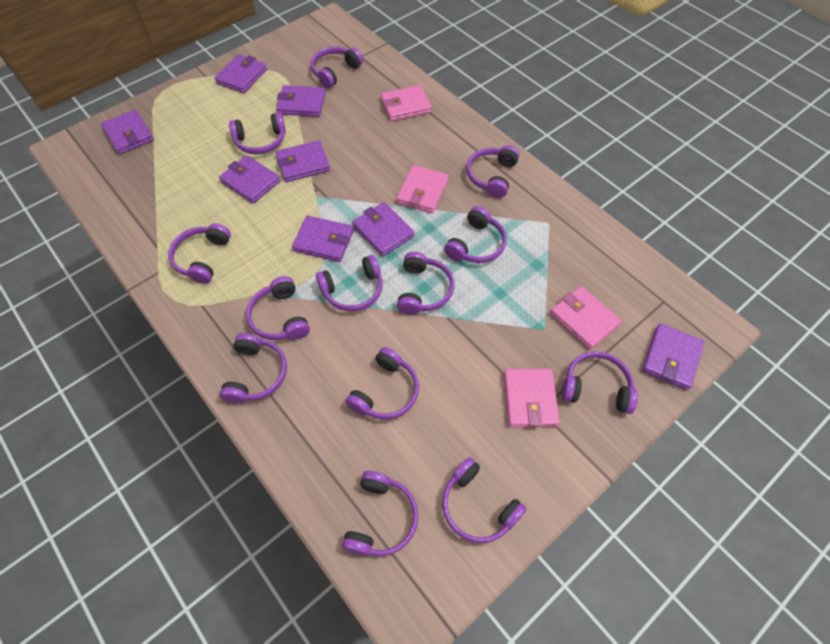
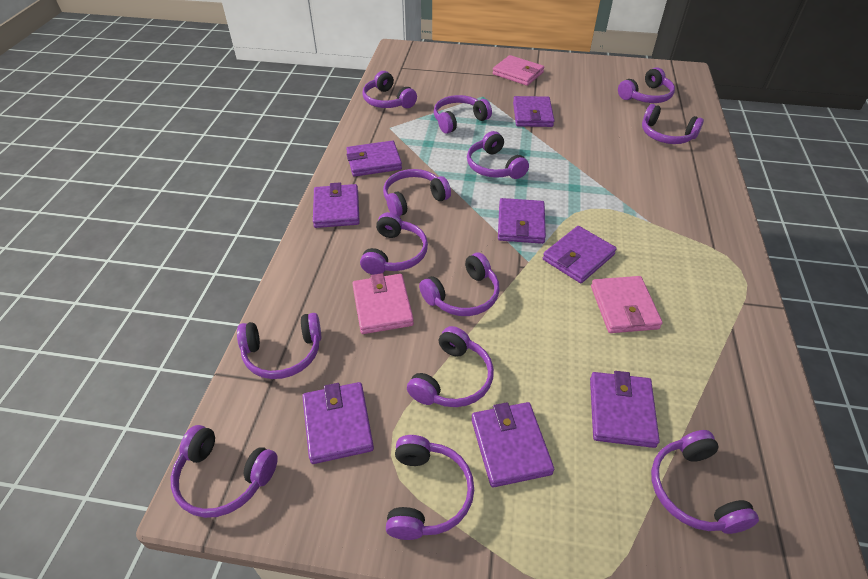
pink wallet: 4 -> 3

